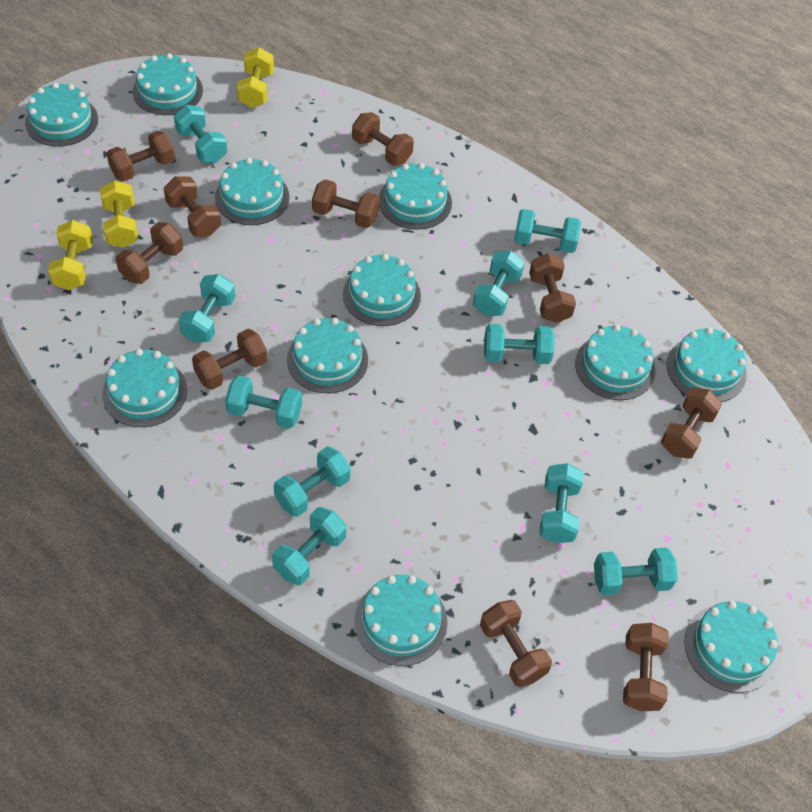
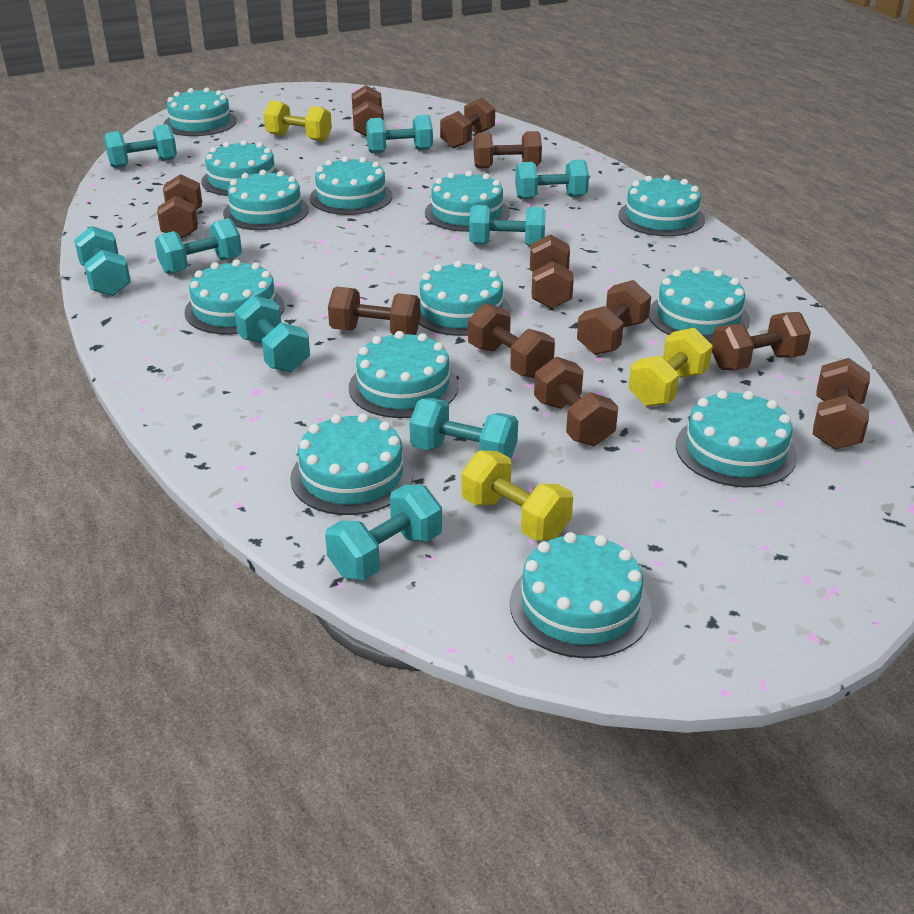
brown dumbbell: 10 -> 11
turquoise cake: 11 -> 13
turquoise dumbbell: 10 -> 9

